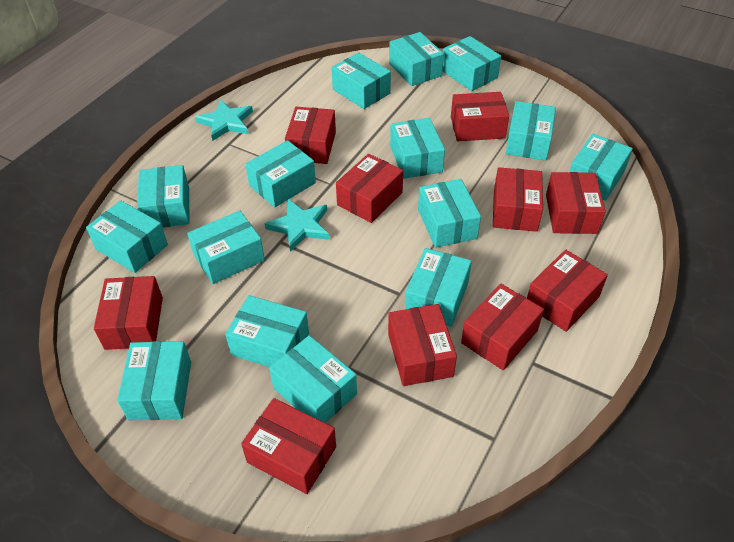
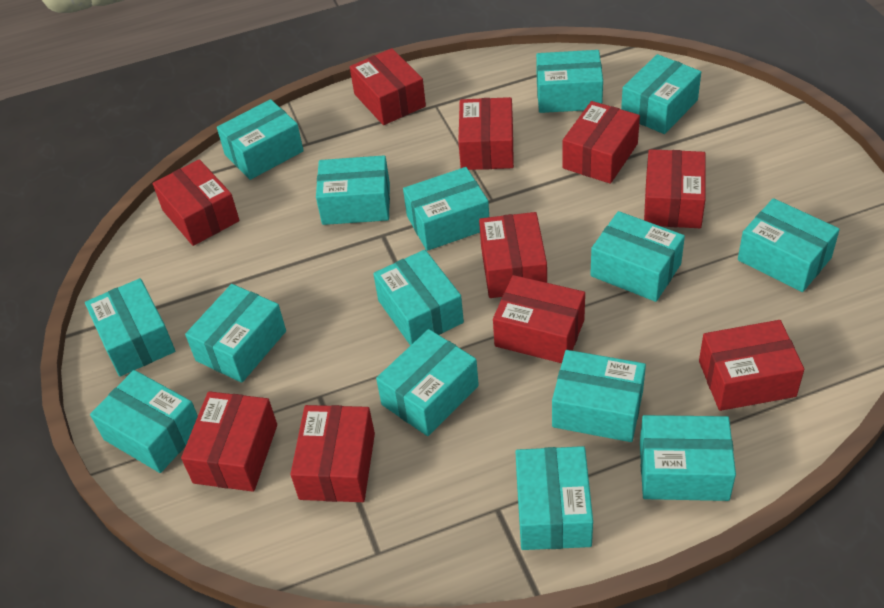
turquoise star: 2 -> 0

